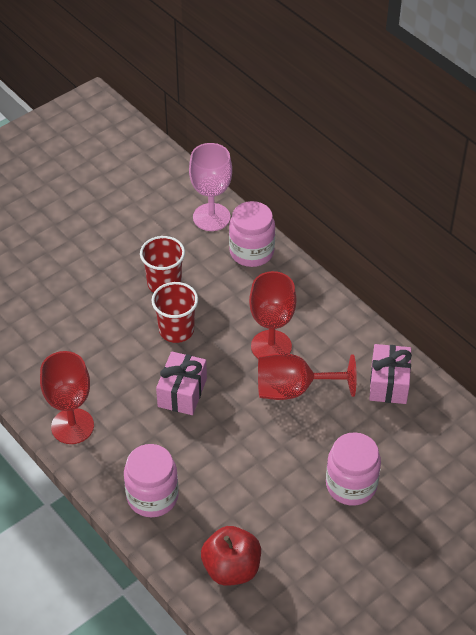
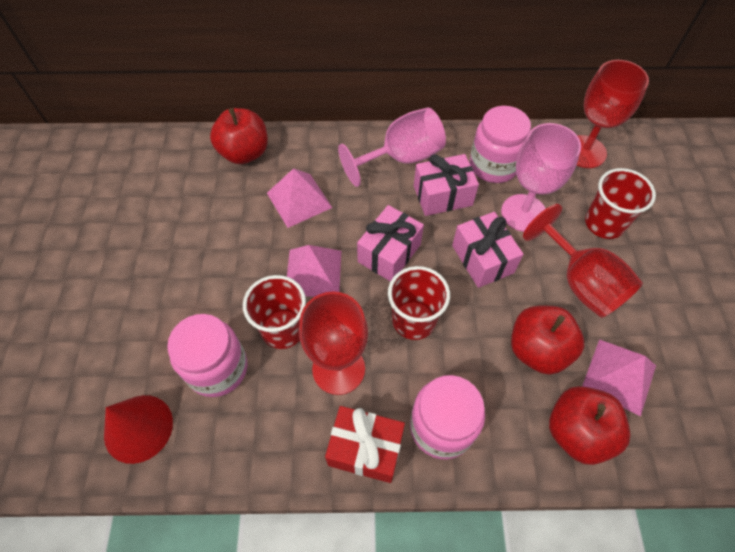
pink gift: 2 -> 3
pink goblet: 1 -> 2
pink pyramid: 0 -> 3
red apple: 1 -> 3
red cone: 0 -> 1
red cup: 2 -> 3
red gift: 0 -> 1

